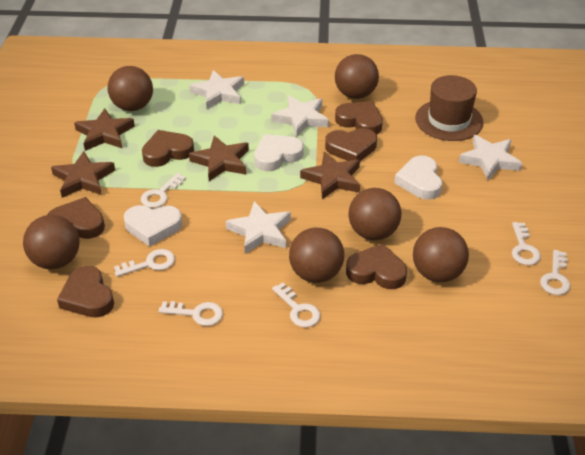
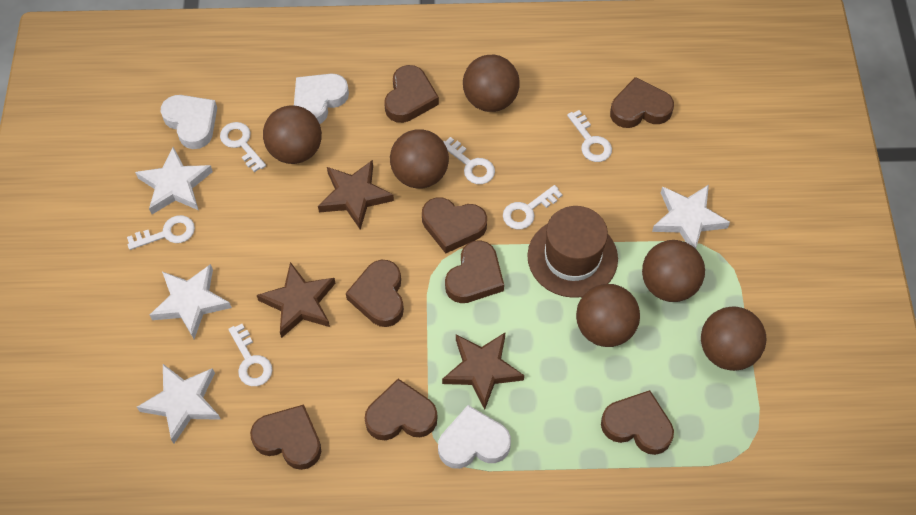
brown heart: 6 -> 8
brown star: 4 -> 3

